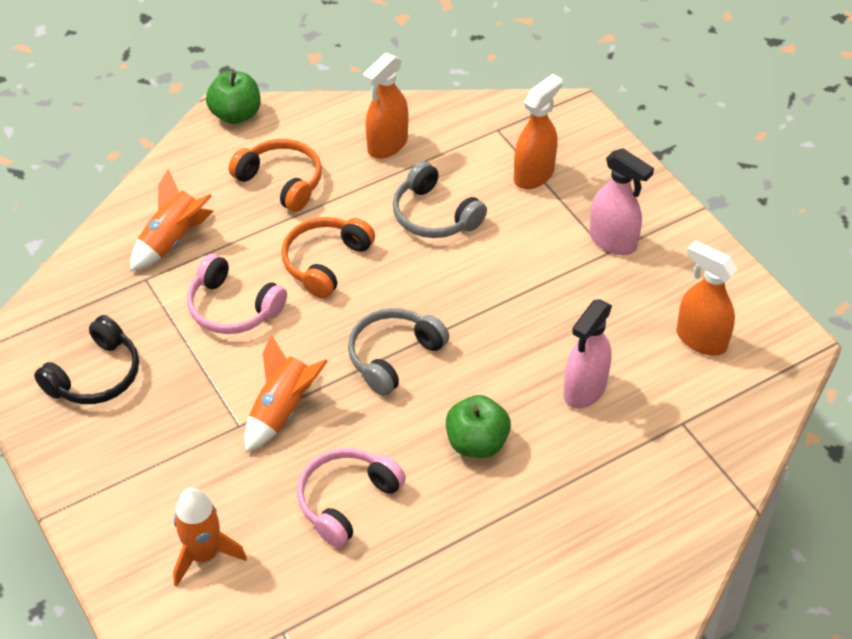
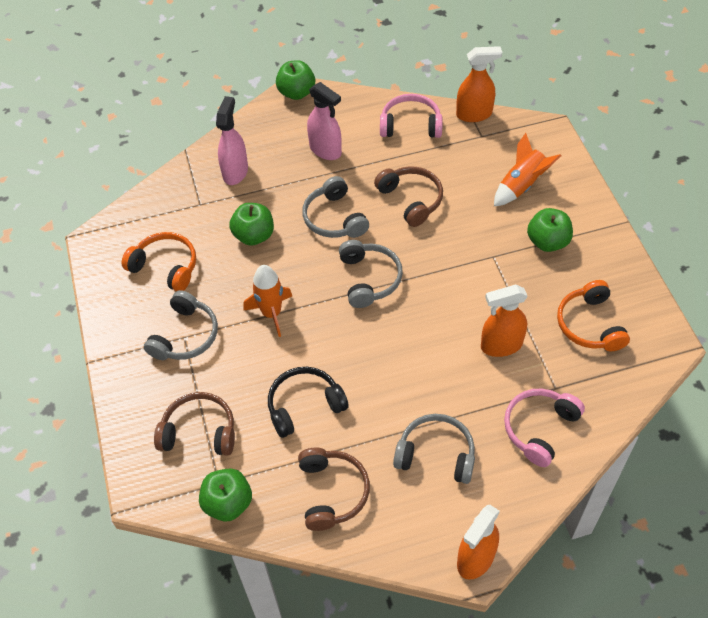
brown headphones: 0 -> 3
green apple: 2 -> 4
grey headphones: 2 -> 4
orange rocket: 3 -> 2

